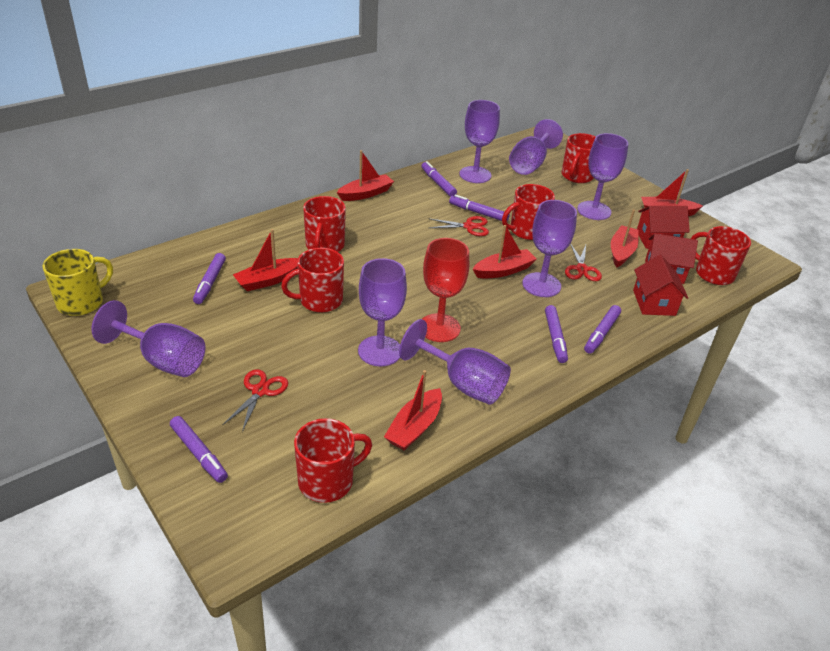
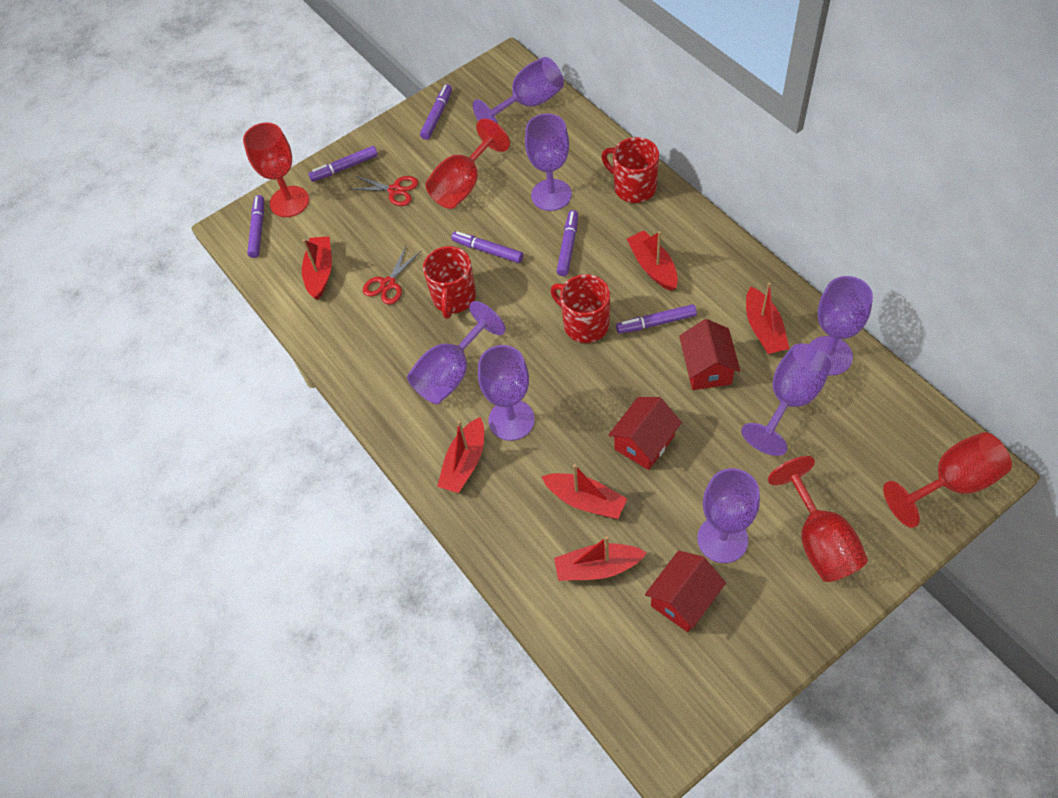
red goblet: 1 -> 4
red mug: 6 -> 3
red scissors: 3 -> 2
yellow mug: 1 -> 0

